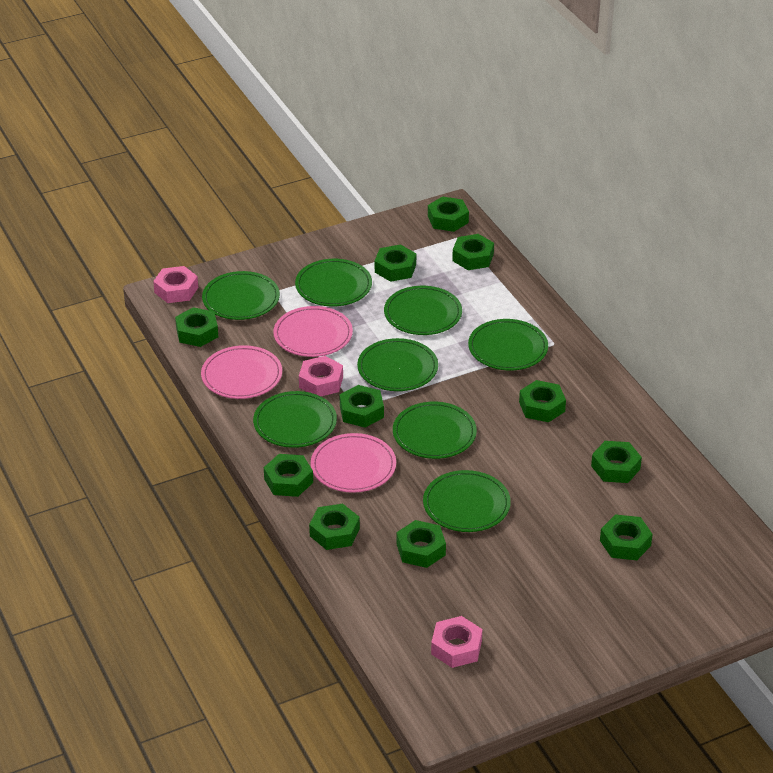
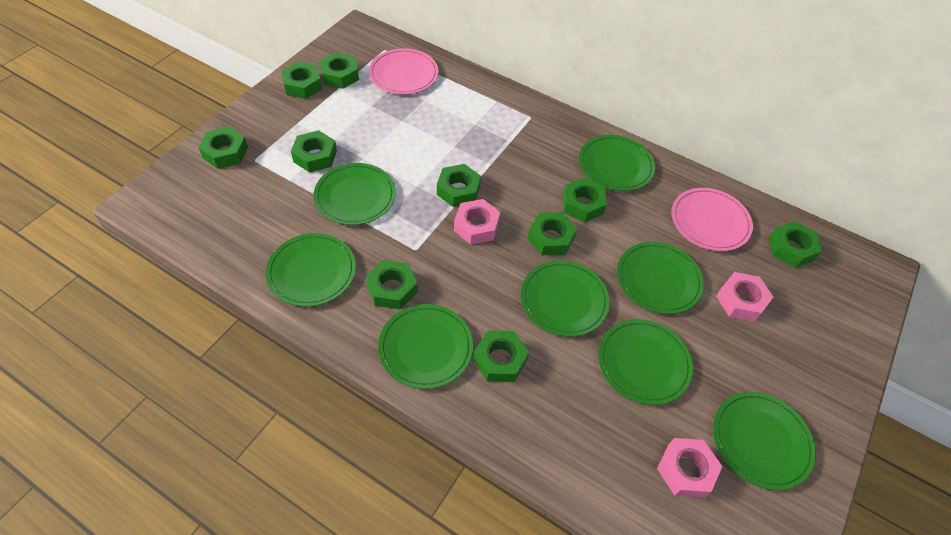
green nut: 11 -> 10
pink plate: 3 -> 2

